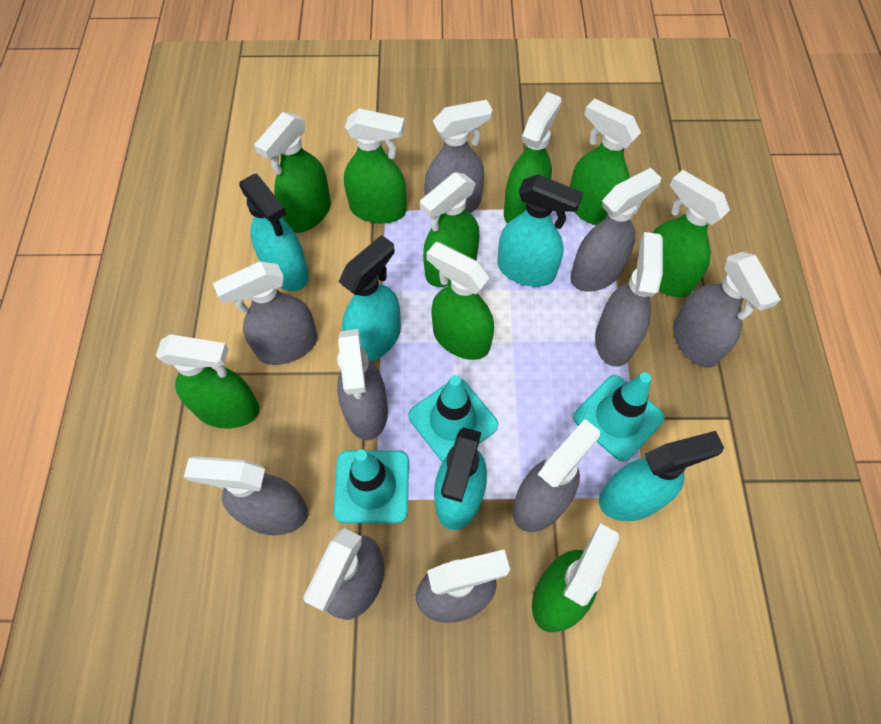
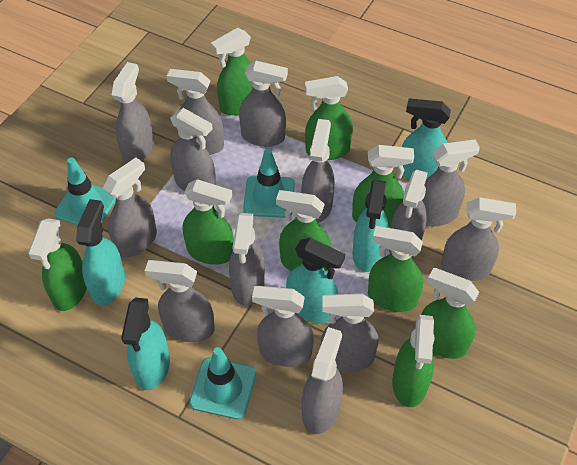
grey spray bottle: 10 -> 14

